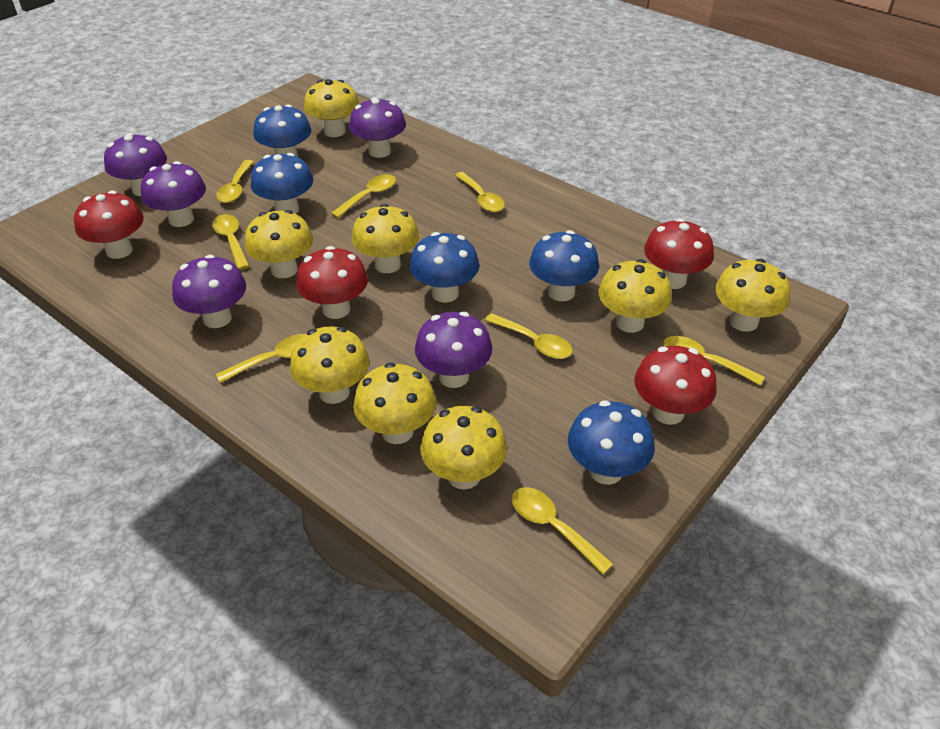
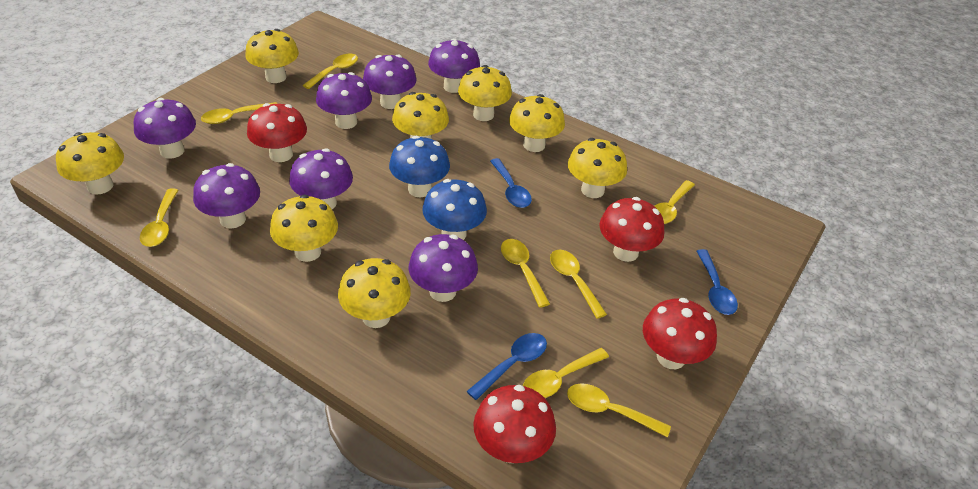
blue mushroom: 5 -> 2
blue spoon: 0 -> 3
purple mushroom: 5 -> 7

